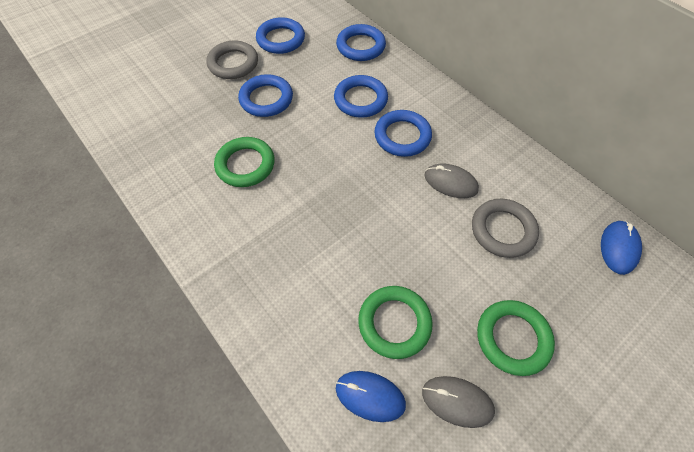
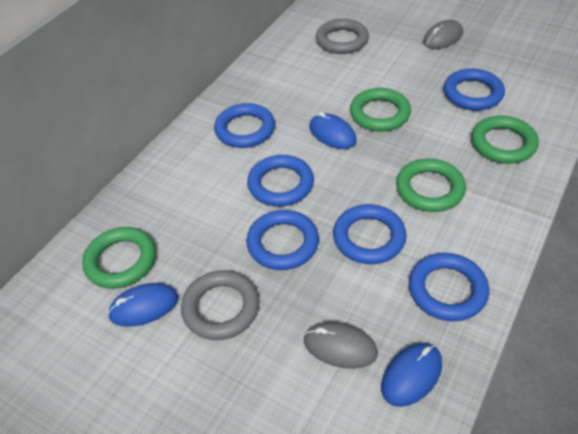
blue mouse: 2 -> 3
blue ring: 5 -> 6
green ring: 3 -> 4

